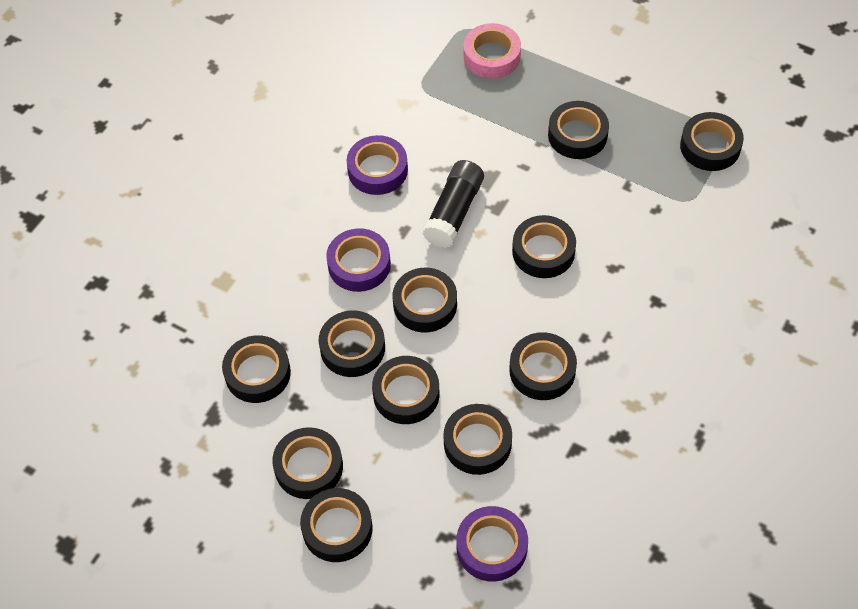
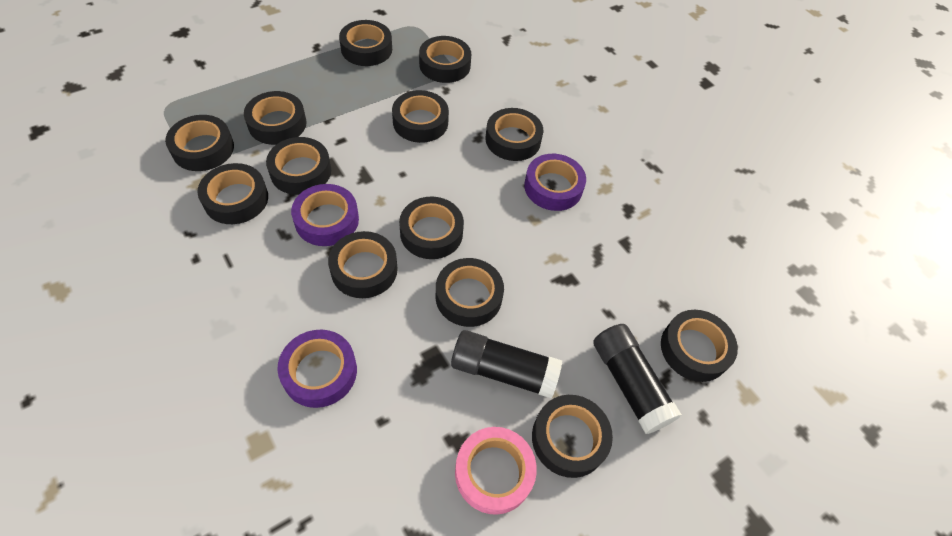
black glue stick: 1 -> 2
black tape: 11 -> 13

